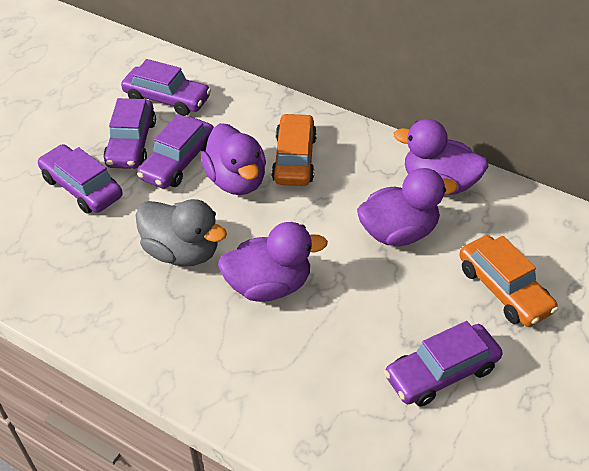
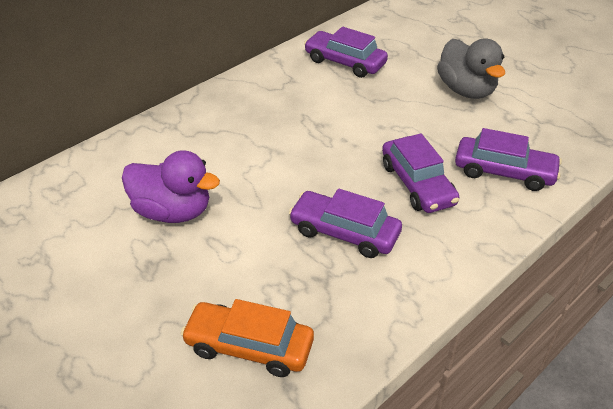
orange car: 2 -> 1
purple car: 5 -> 4
purple duck: 4 -> 1

